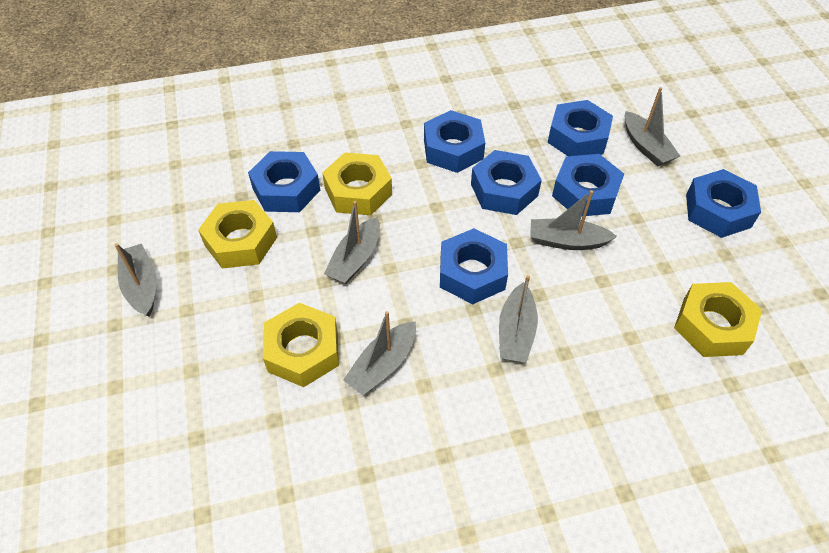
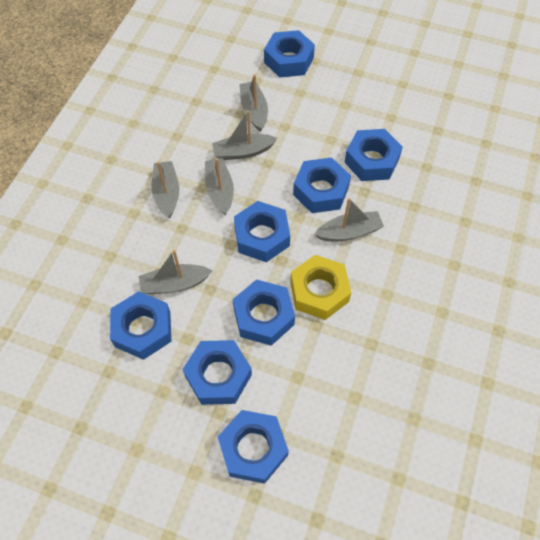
blue nut: 7 -> 8
yellow nut: 4 -> 1

